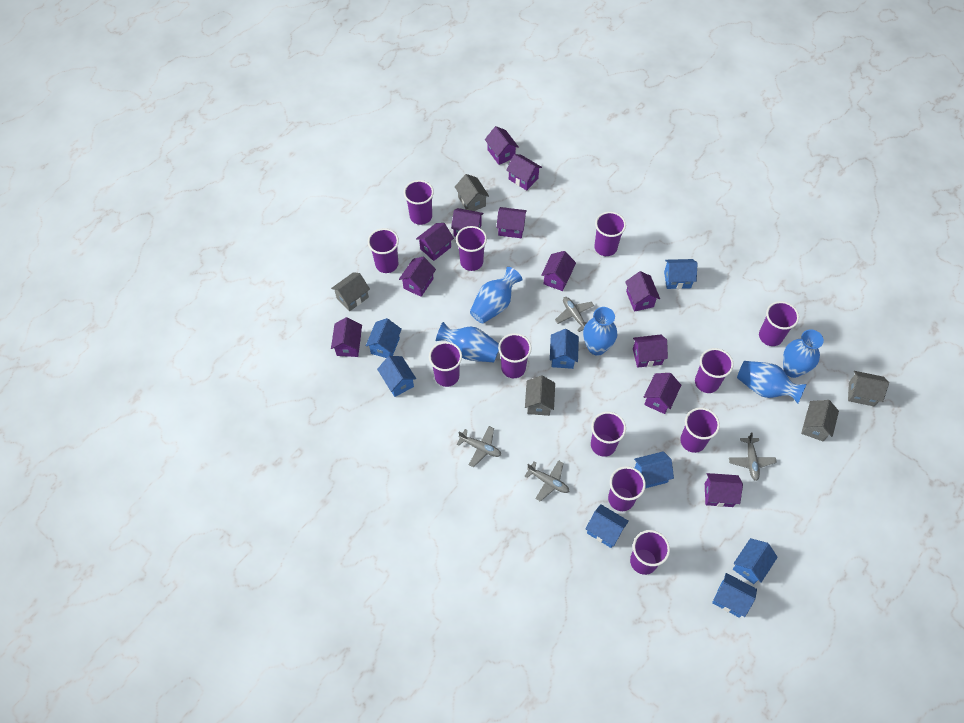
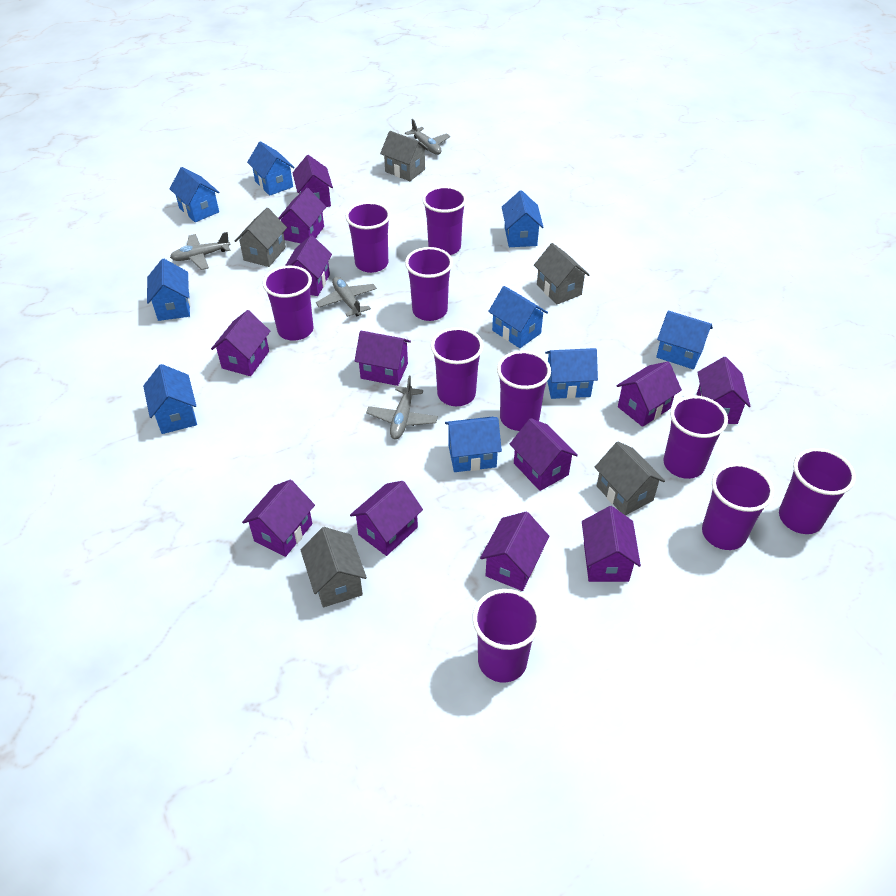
blue house: 8 -> 9
blue vase: 5 -> 0
purple cup: 12 -> 10

